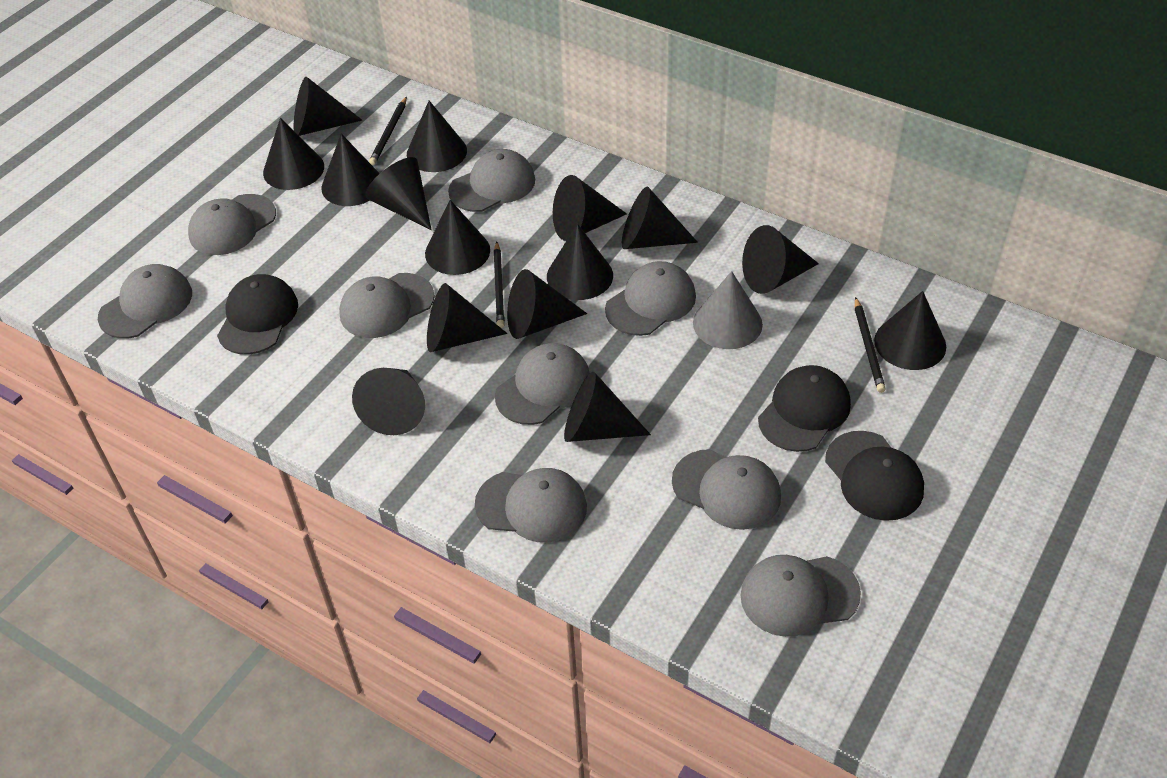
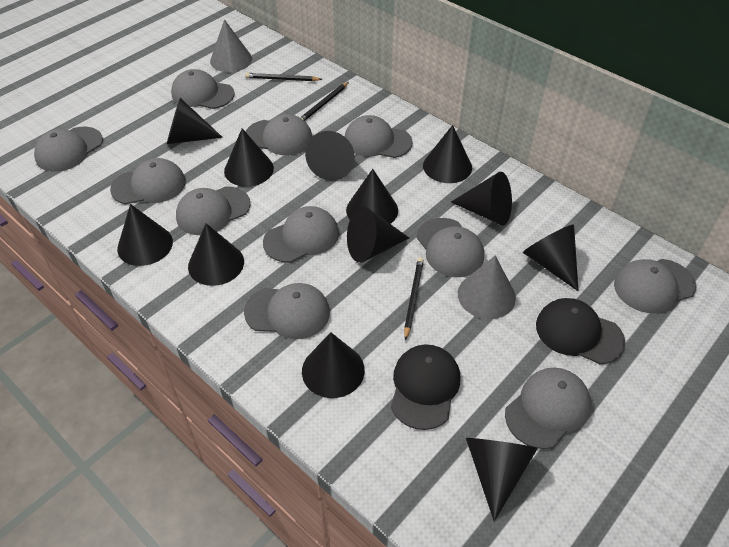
black cap: 3 -> 2
black cone: 15 -> 12
grey cap: 9 -> 11
grey cone: 1 -> 2

